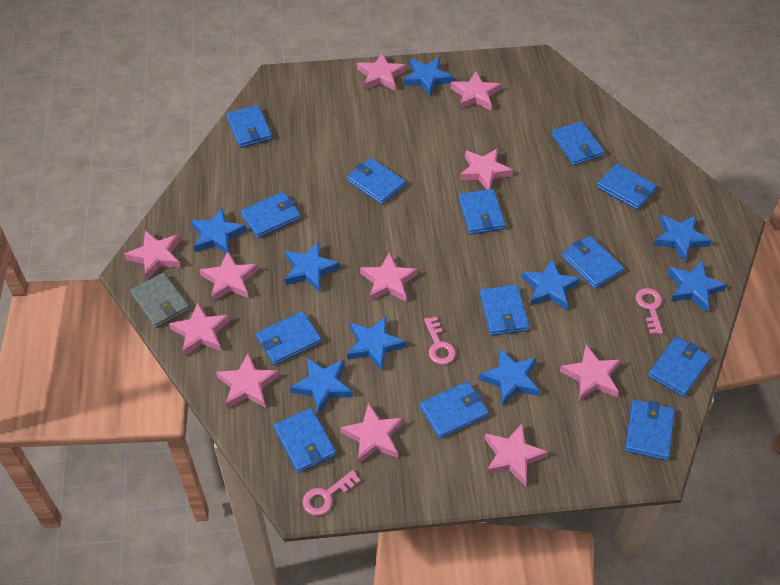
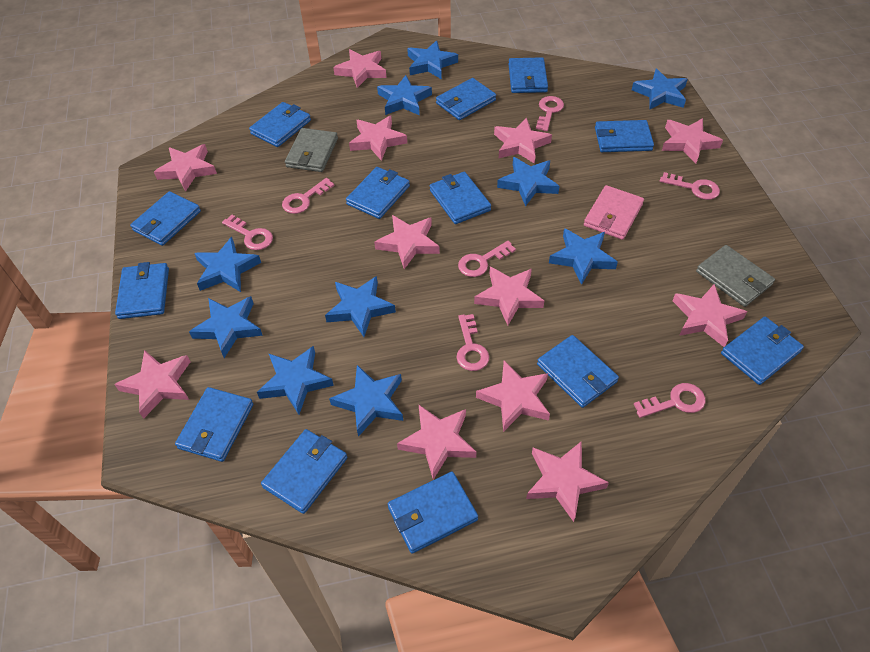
blue star: 9 -> 10
grey wallet: 1 -> 2
pink key: 3 -> 7
pink star: 11 -> 12
pink wallet: 0 -> 1

